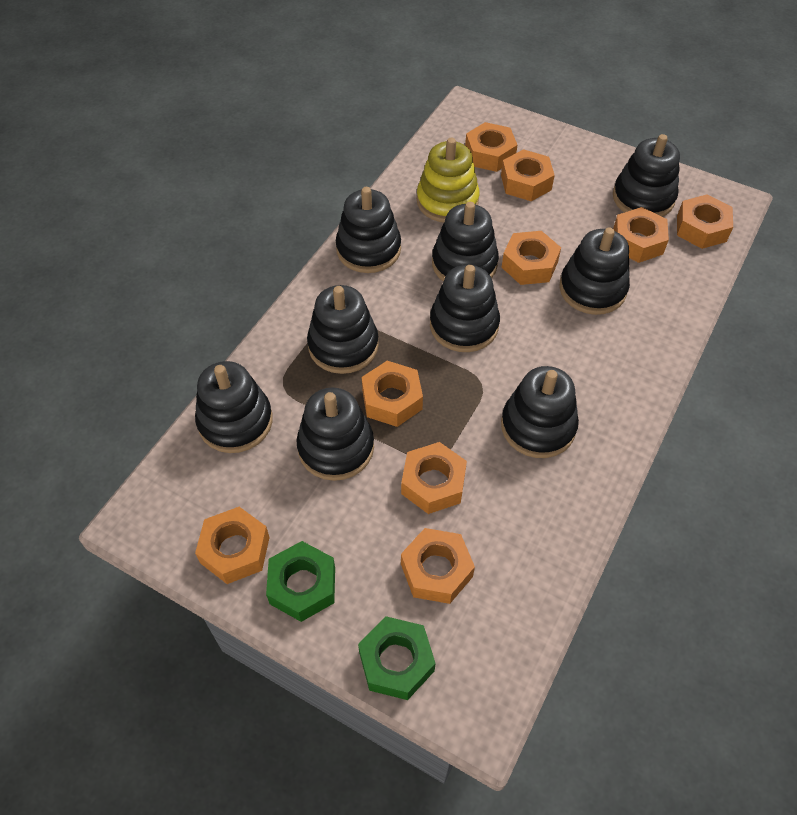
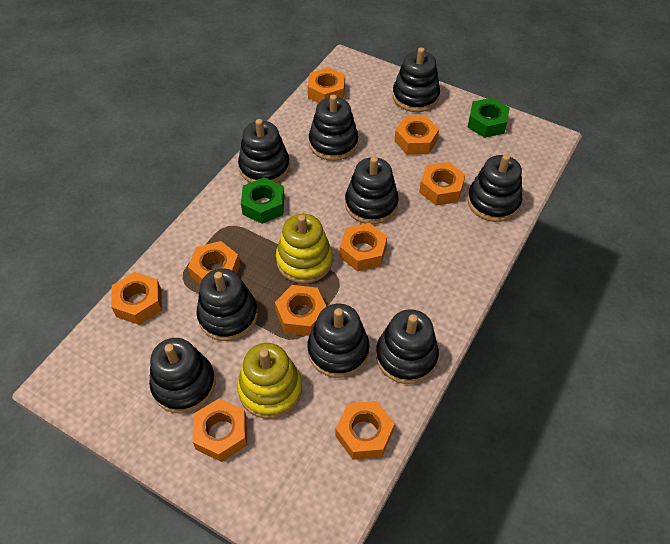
yellow stacking toy: 1 -> 2

